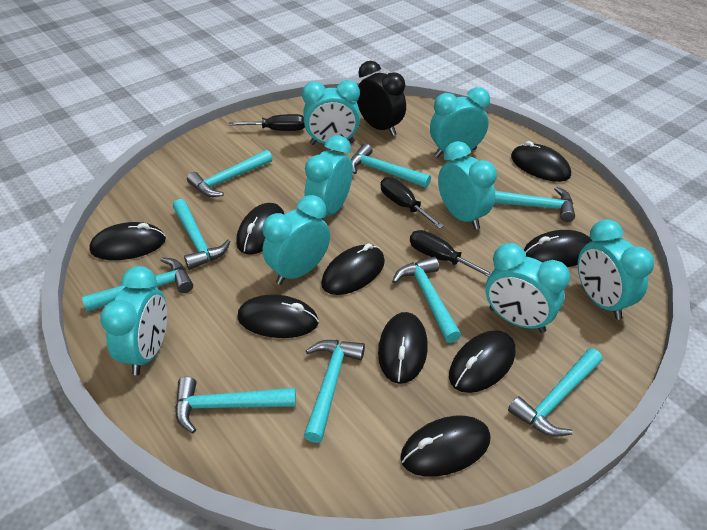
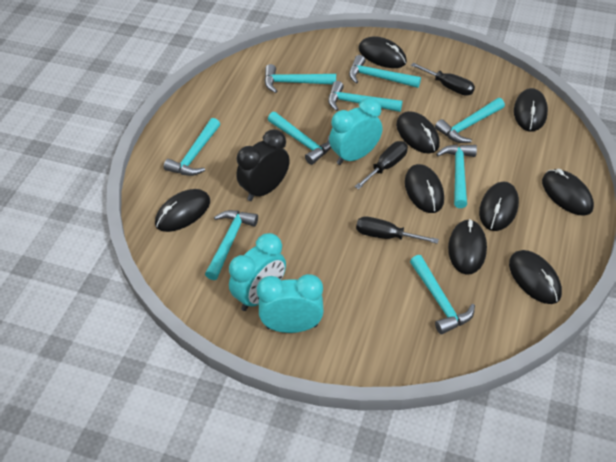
turquoise clock: 8 -> 3

